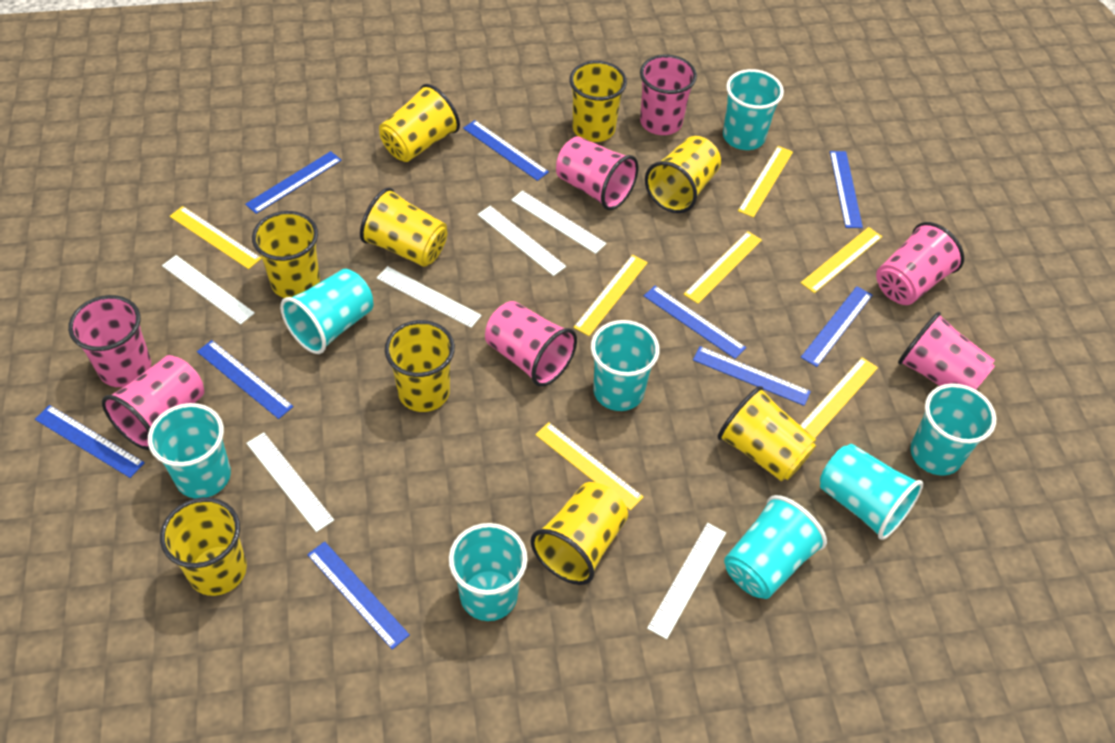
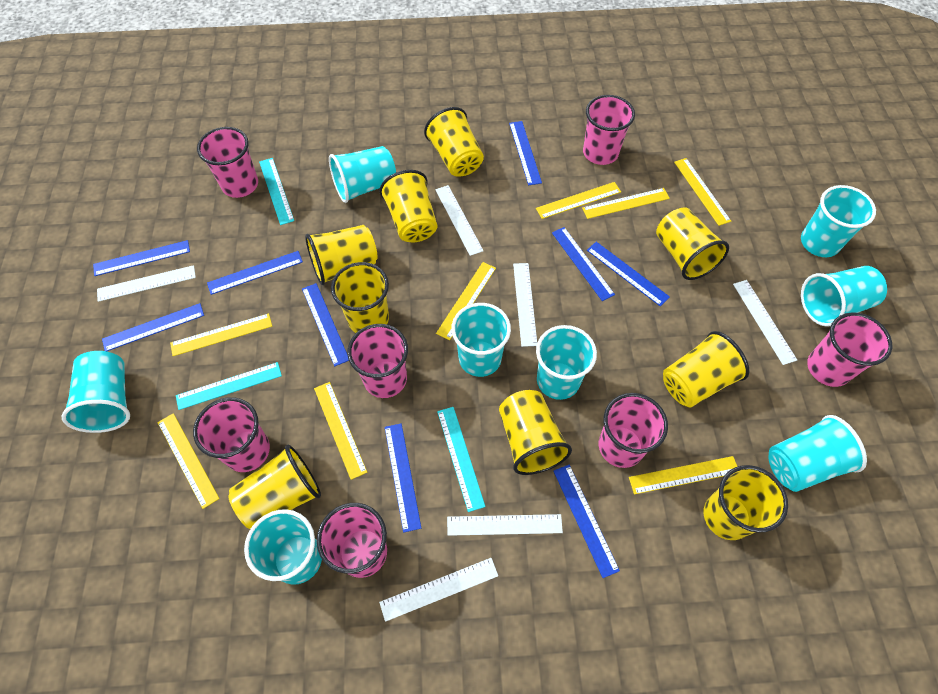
turquoise ruler: 0 -> 3
yellow ruler: 7 -> 8

